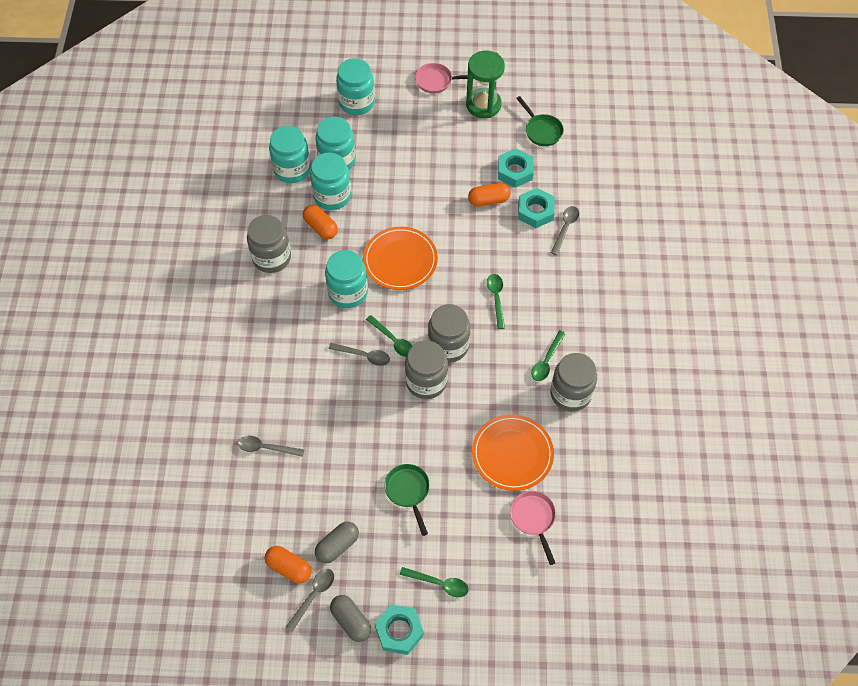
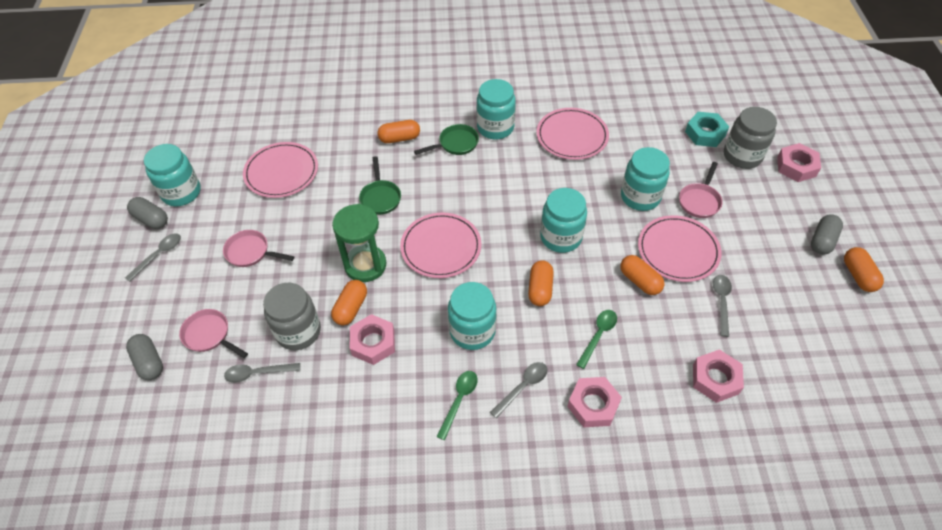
green spoon: 4 -> 2
grey capsule: 2 -> 3
grey jar: 4 -> 2
orange capsule: 3 -> 5
orange plate: 2 -> 0
pink nut: 0 -> 4
pink pan: 2 -> 3
pink plate: 0 -> 4
turquoise nut: 3 -> 1

